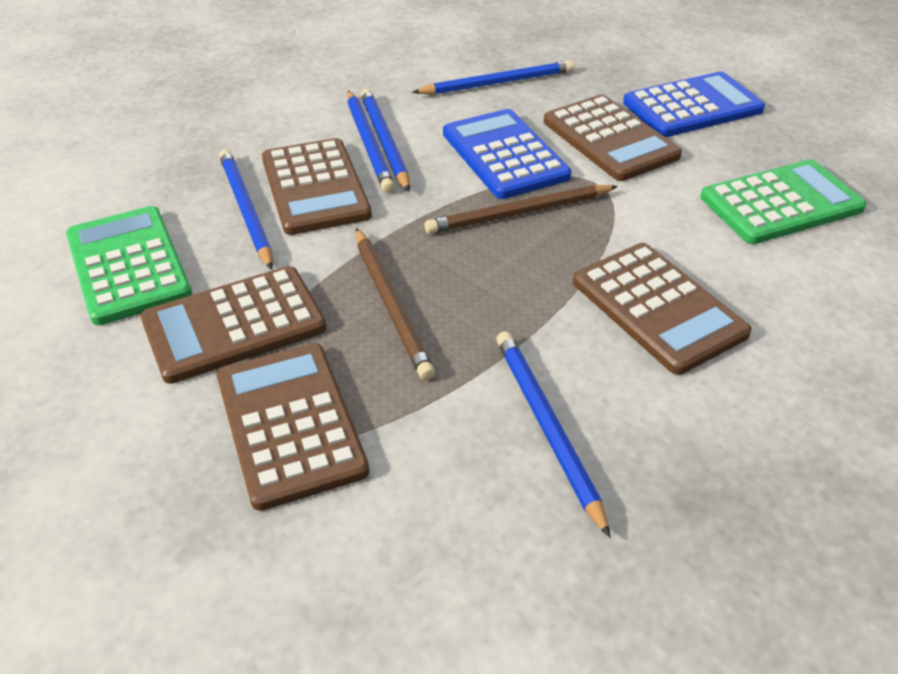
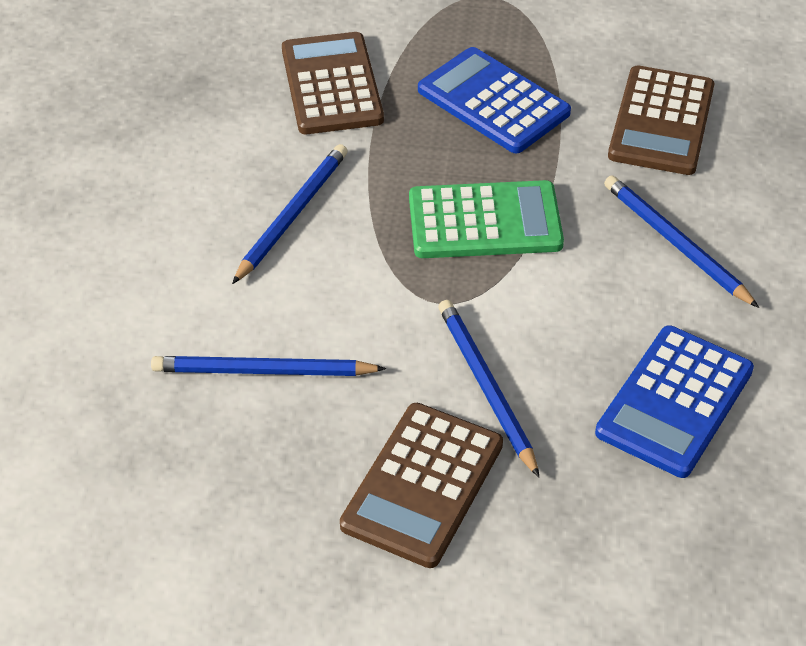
blue pencil: 5 -> 4
brown calculator: 5 -> 3
brown pencil: 2 -> 0
green calculator: 2 -> 1

